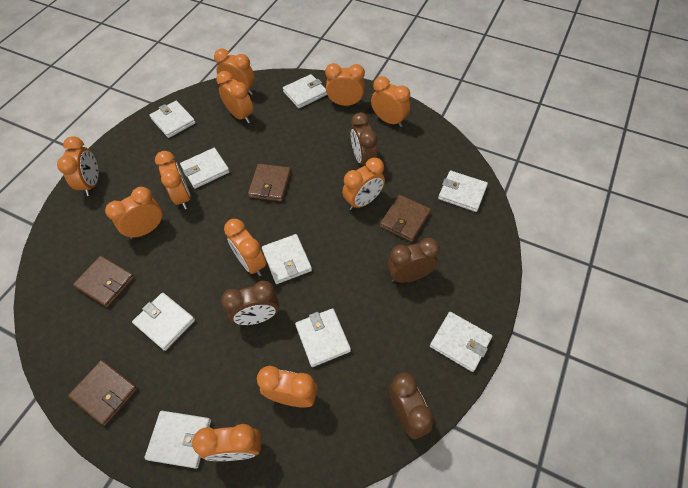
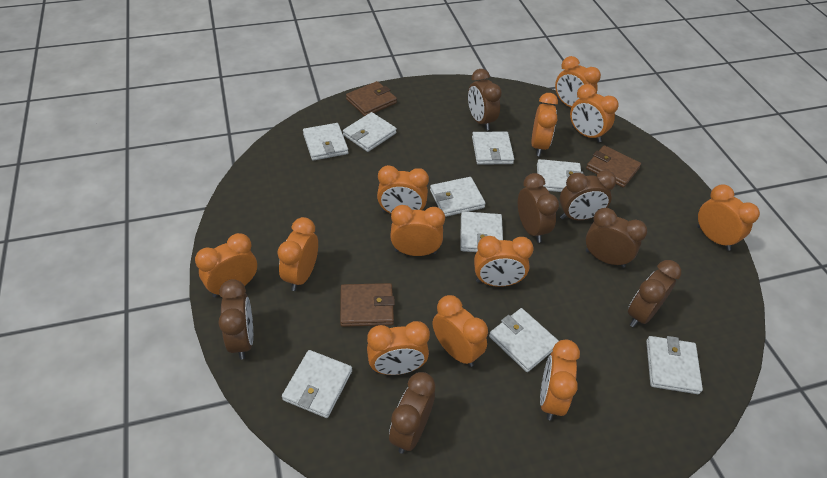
brown clock: 4 -> 7
brown wallet: 4 -> 3
orange clock: 11 -> 12

